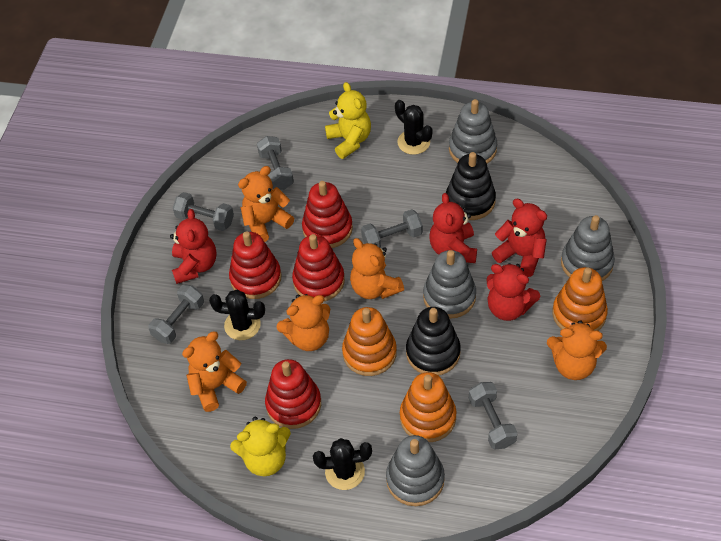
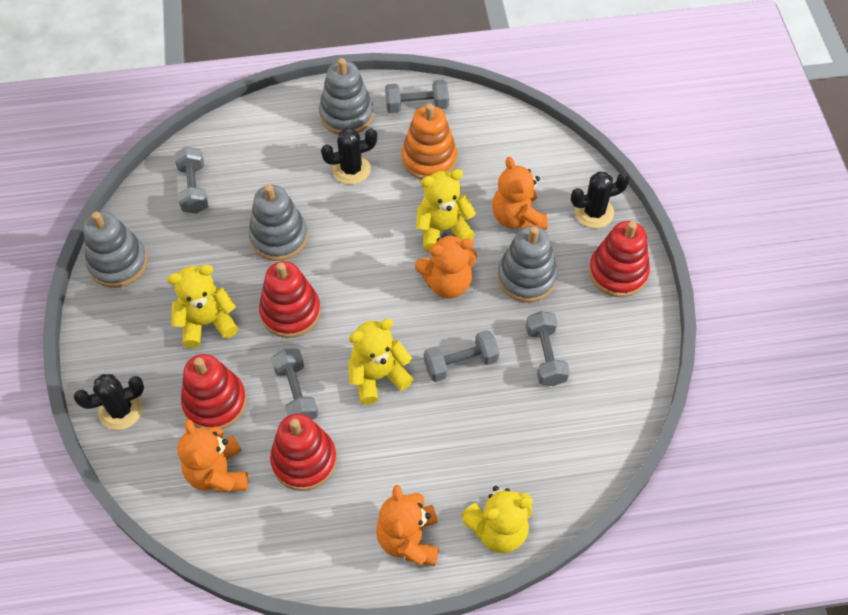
black stacking toy: 2 -> 0
orange stacking toy: 3 -> 1
orange teddy bear: 5 -> 4
red teddy bear: 4 -> 0
yellow teddy bear: 2 -> 4

